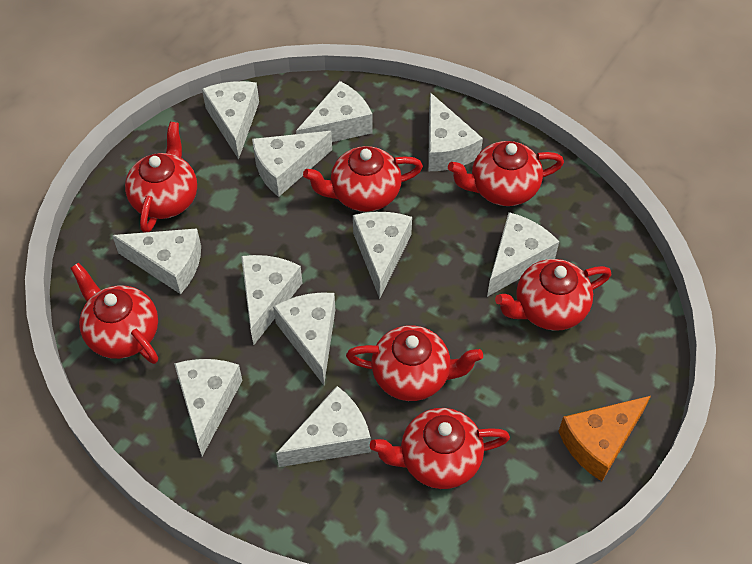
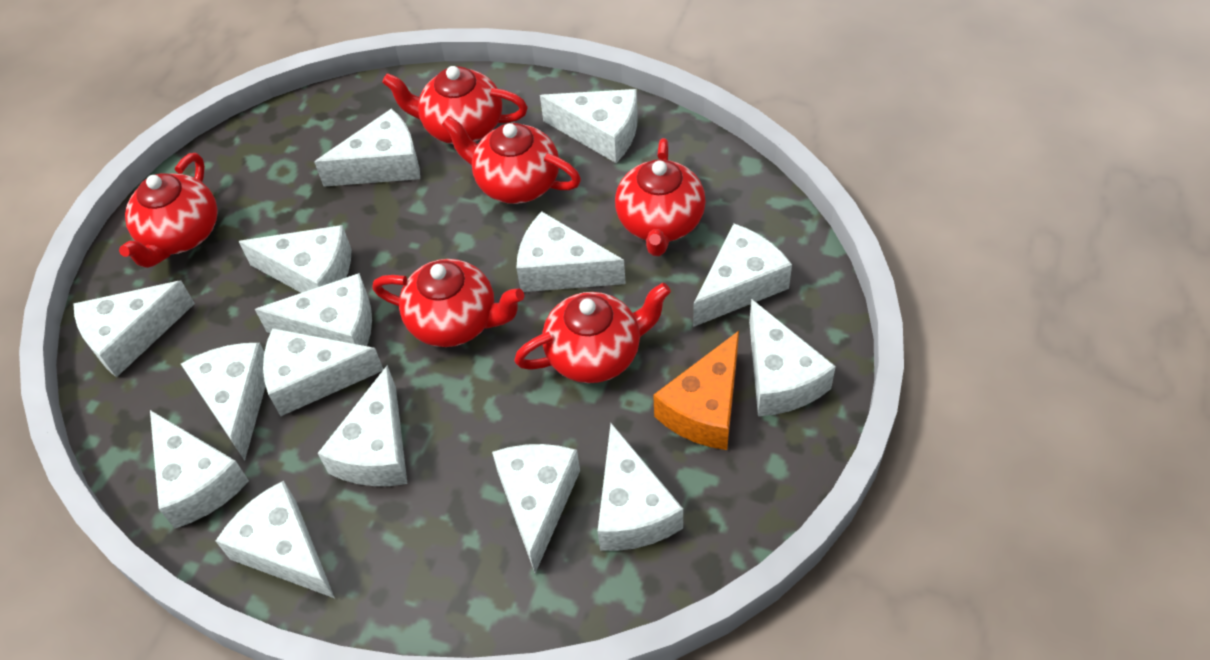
red teapot: 7 -> 6
white cheese: 11 -> 15

